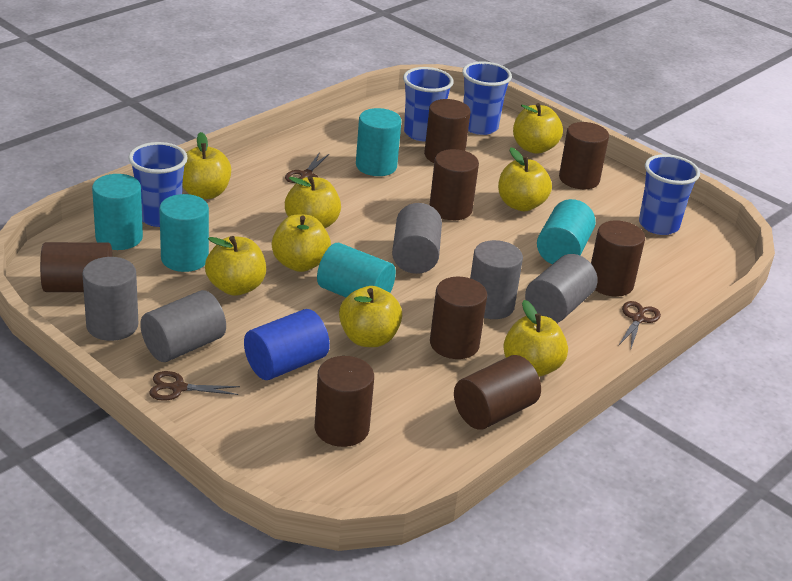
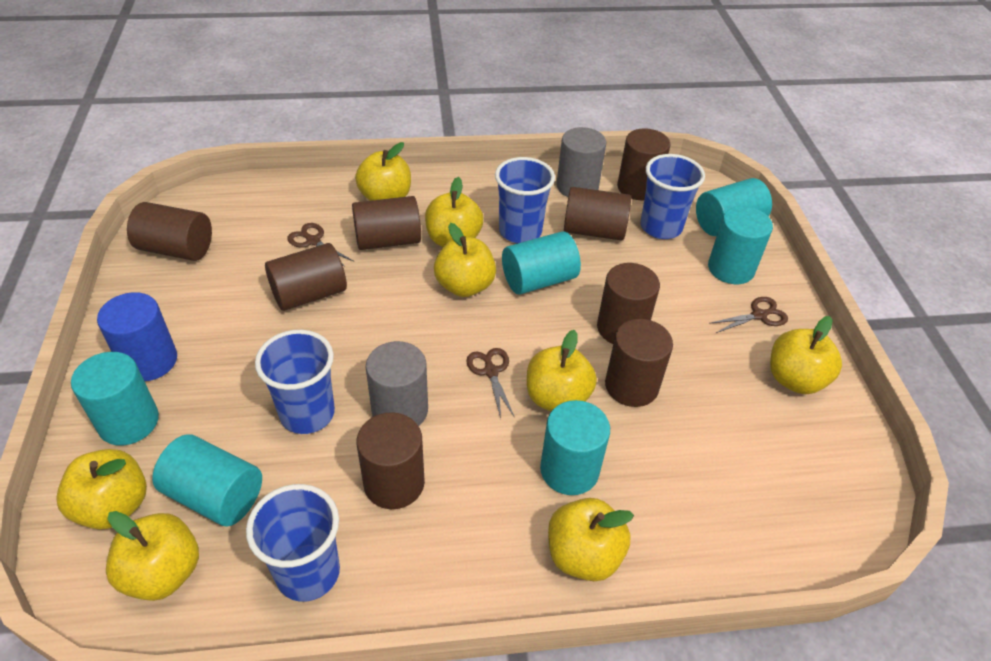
grey cylinder: 5 -> 2
turquoise cylinder: 5 -> 6

